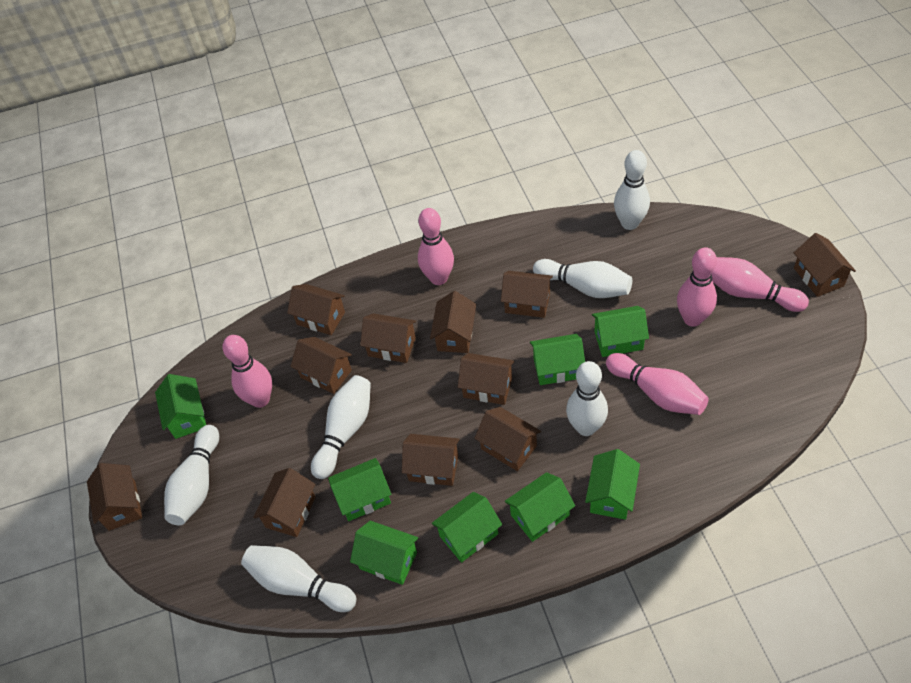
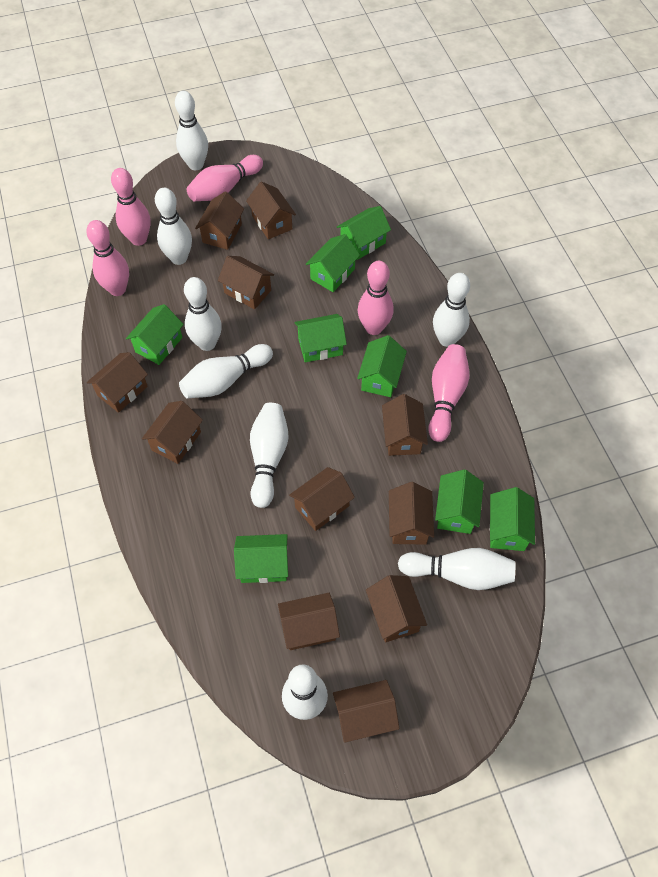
white bowling pin: 6 -> 8

